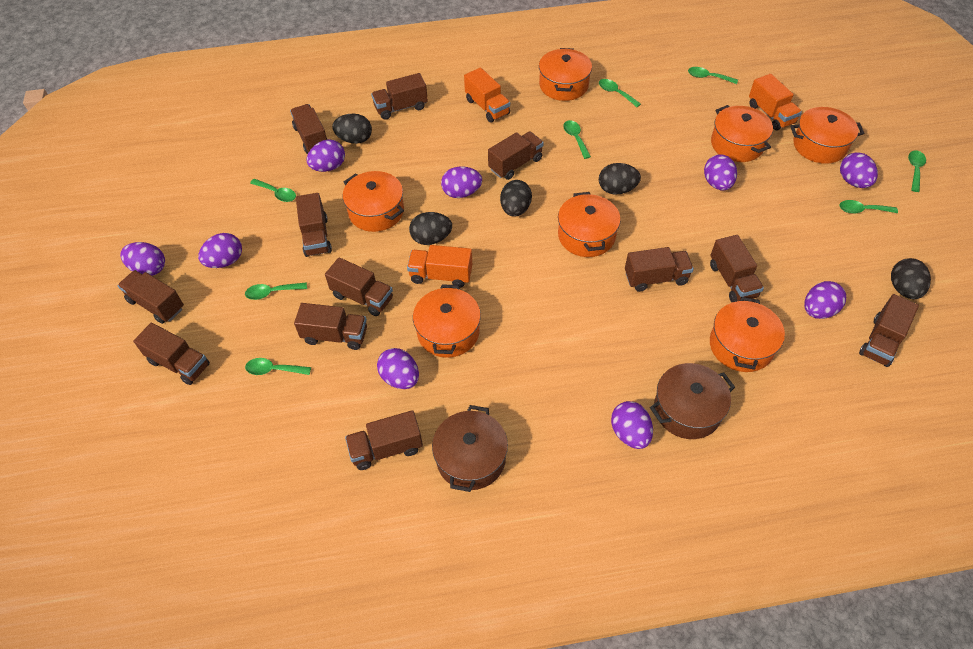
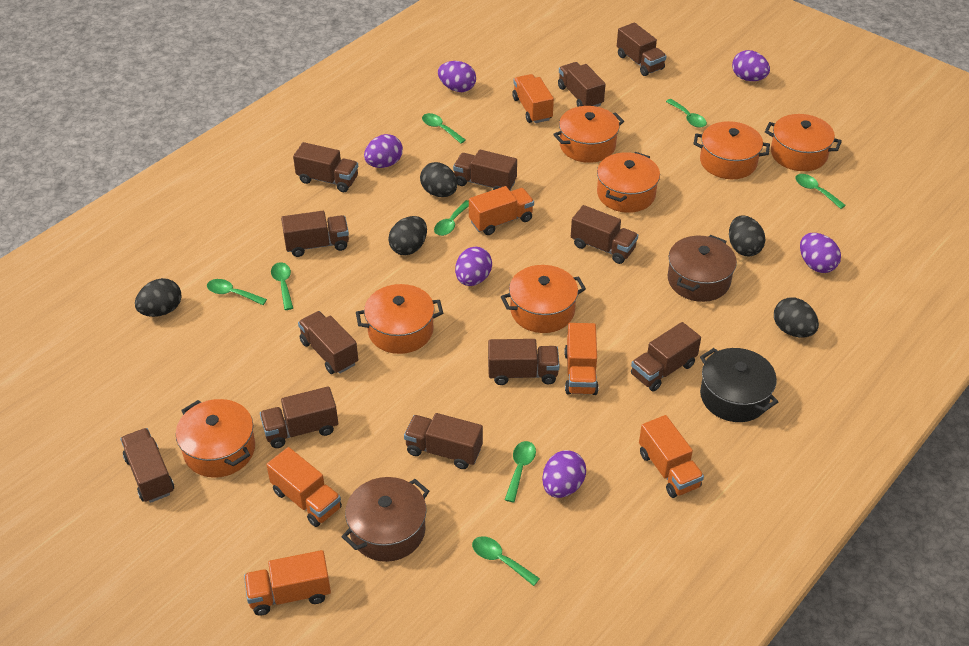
black pot: 0 -> 1
orange truck: 3 -> 6
purple egg: 9 -> 6

